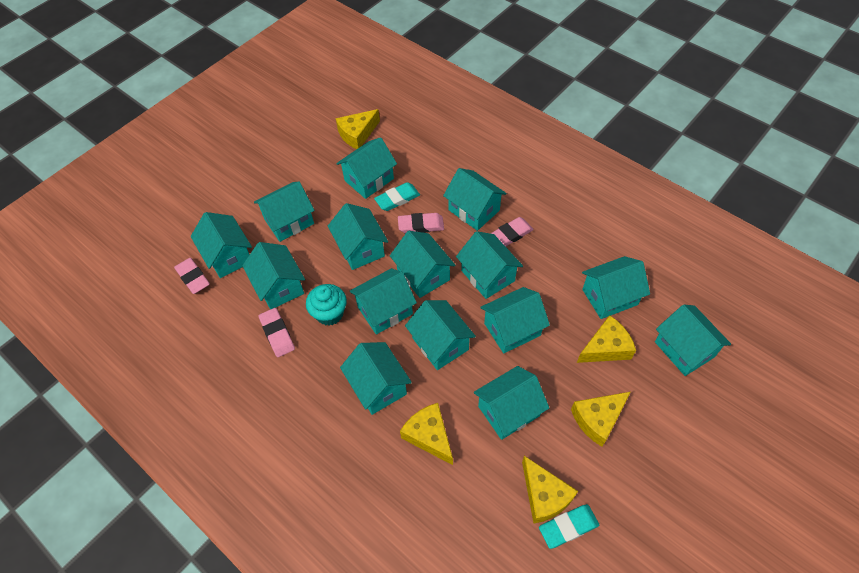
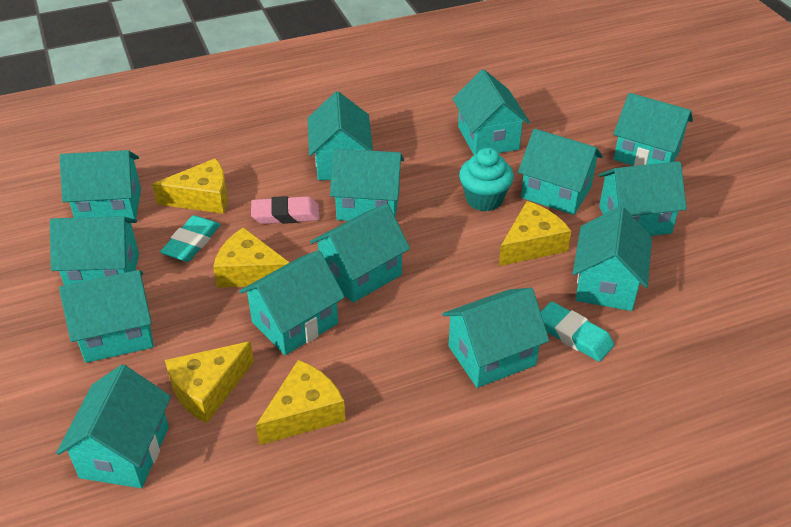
pink eraser: 4 -> 1
turquoise house: 15 -> 14

